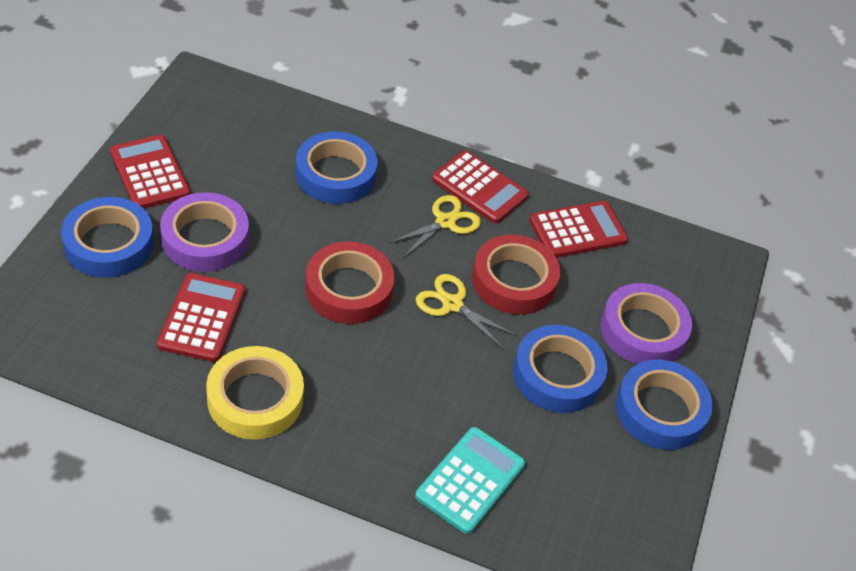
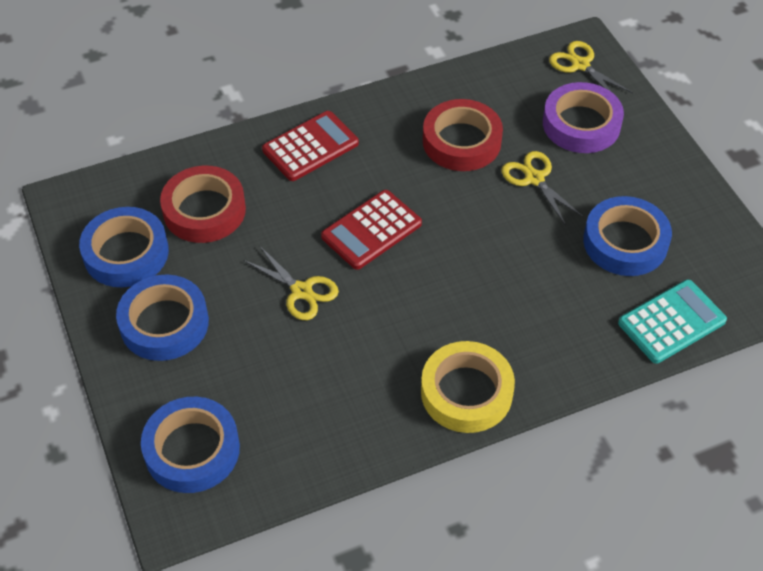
purple tape: 2 -> 1
red calculator: 4 -> 2
yellow scissors: 2 -> 3

